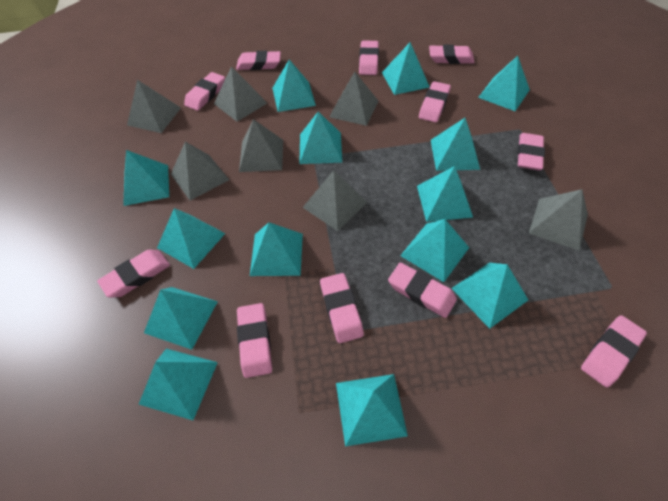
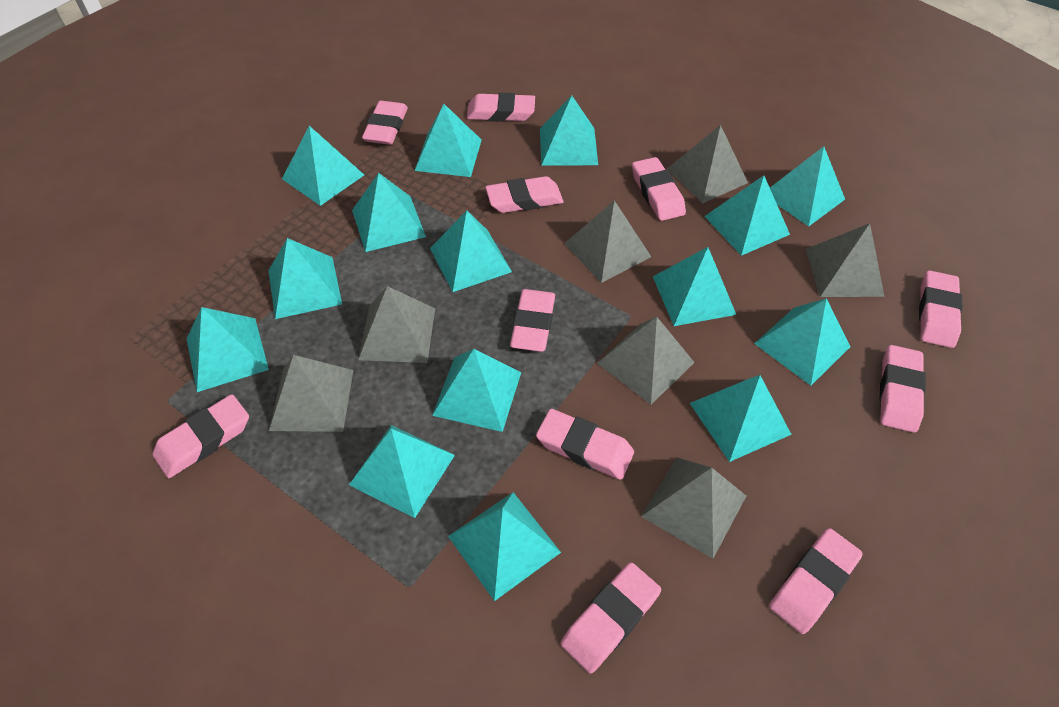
turquoise pyramid: 14 -> 15

